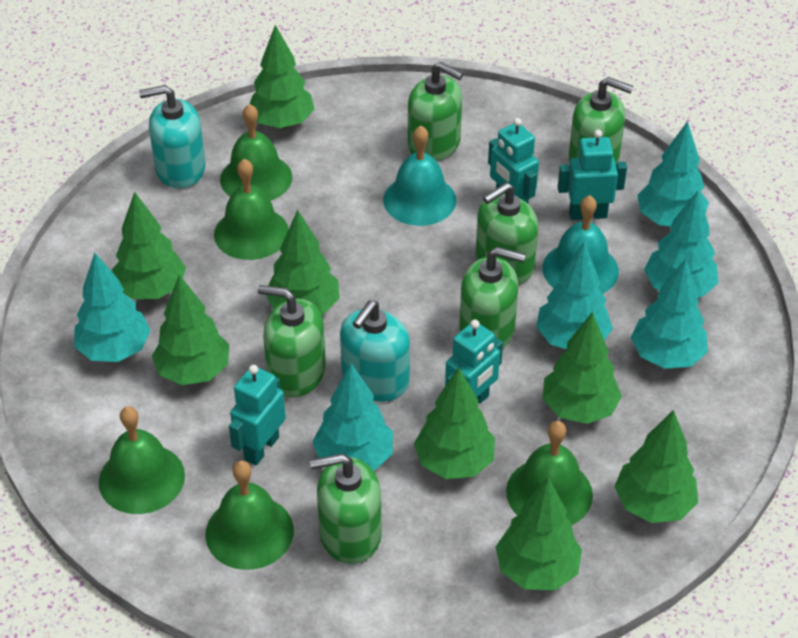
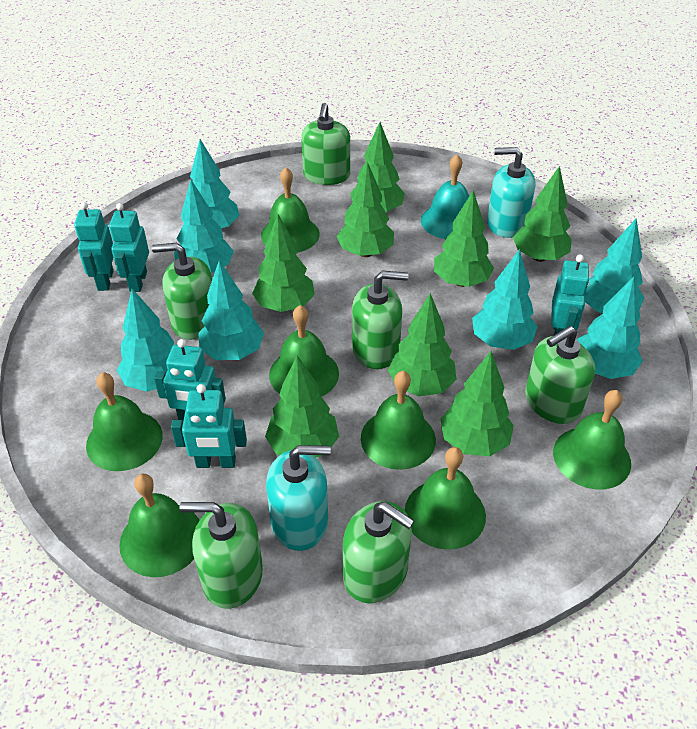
green bell: 5 -> 7
turquoise bell: 2 -> 1
turquoise robot: 4 -> 5
turquoise tree: 6 -> 7

